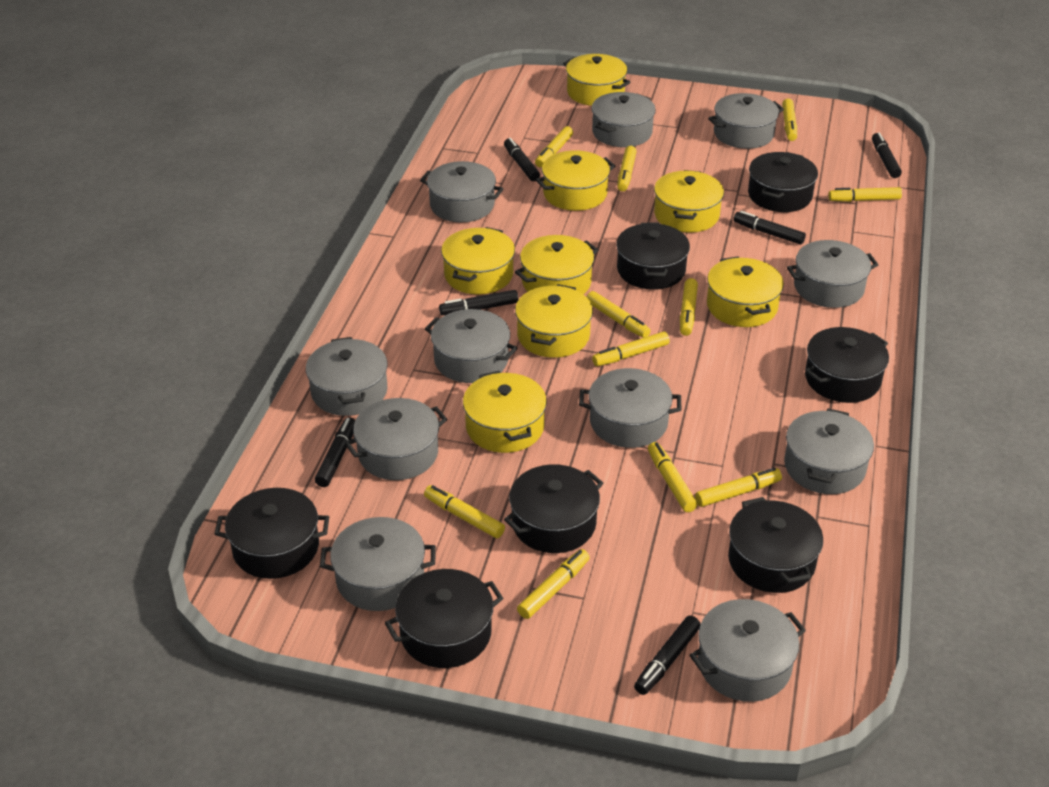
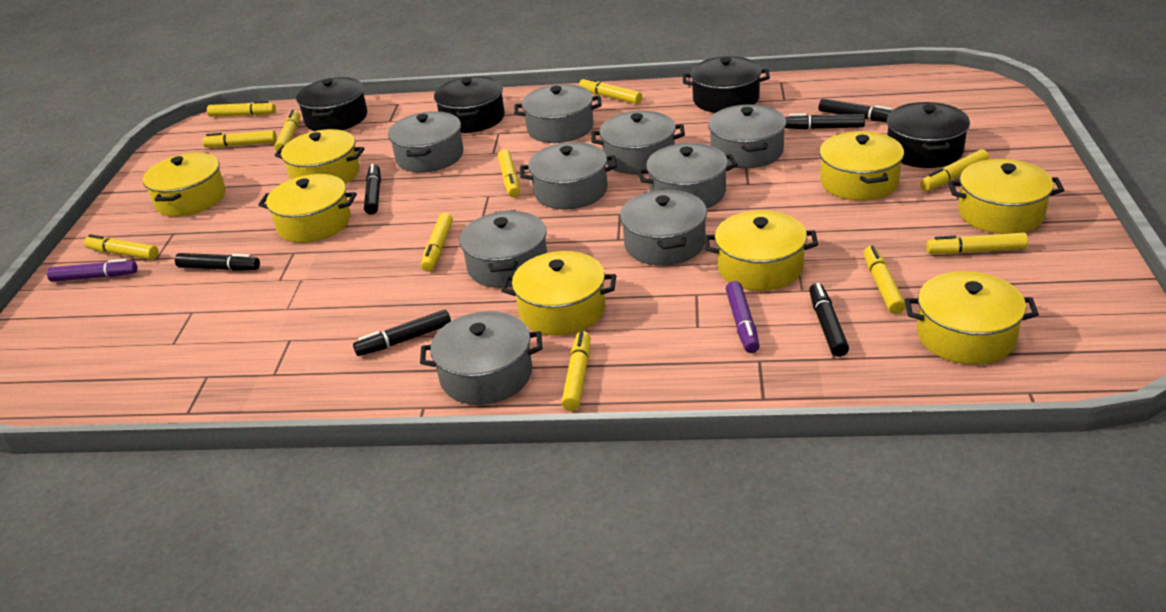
black pot: 7 -> 4
grey pot: 11 -> 9
purple marker: 0 -> 2

